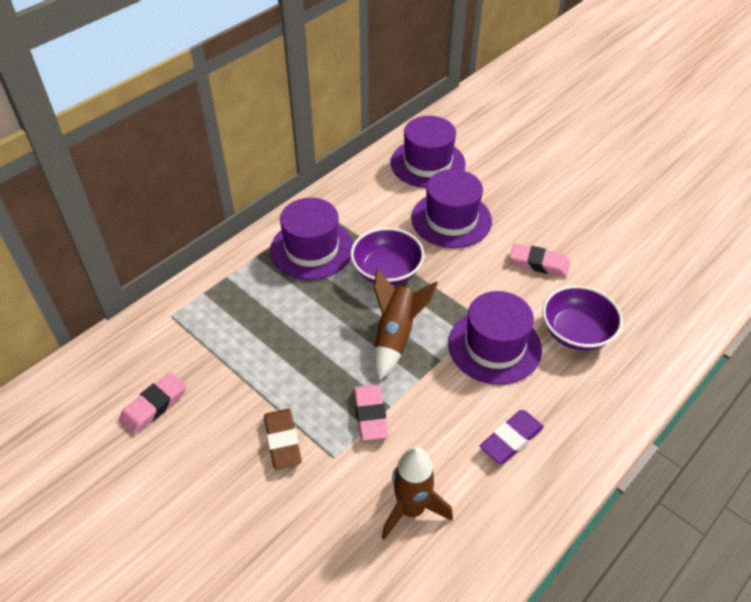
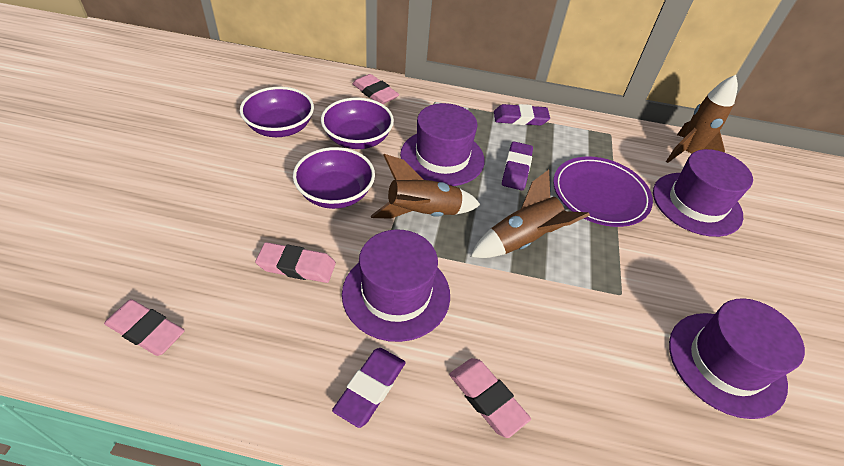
brown eraser: 1 -> 0
brown rocket: 2 -> 3
pink eraser: 3 -> 4
purple bowl: 2 -> 3
purple eraser: 1 -> 3
purple plate: 0 -> 1

